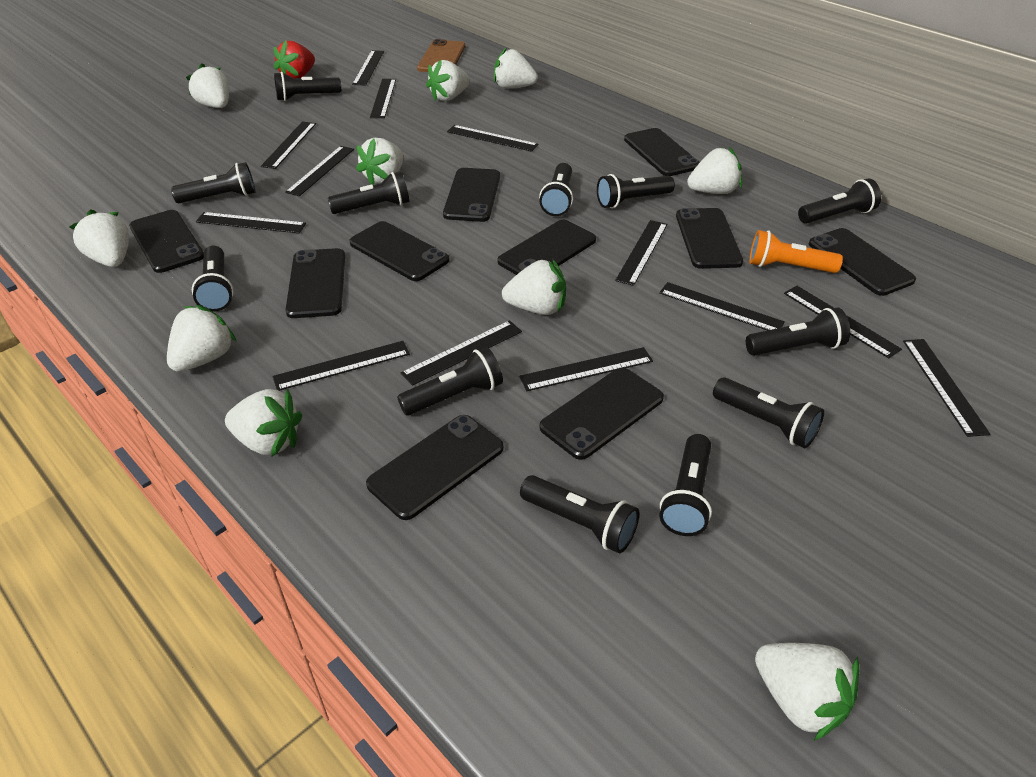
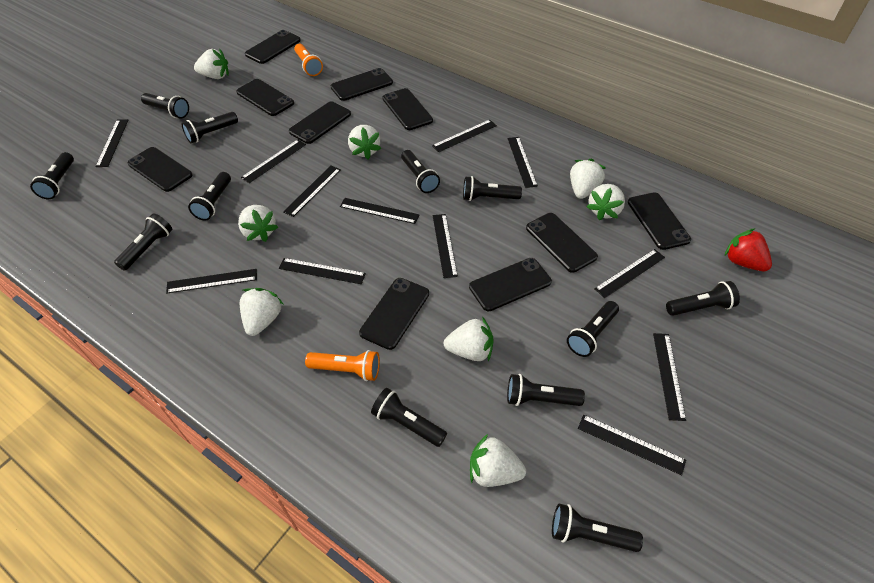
black ruler: 13 -> 12
brown phone: 1 -> 0
orange flashlight: 1 -> 2
white strawberry: 10 -> 8

